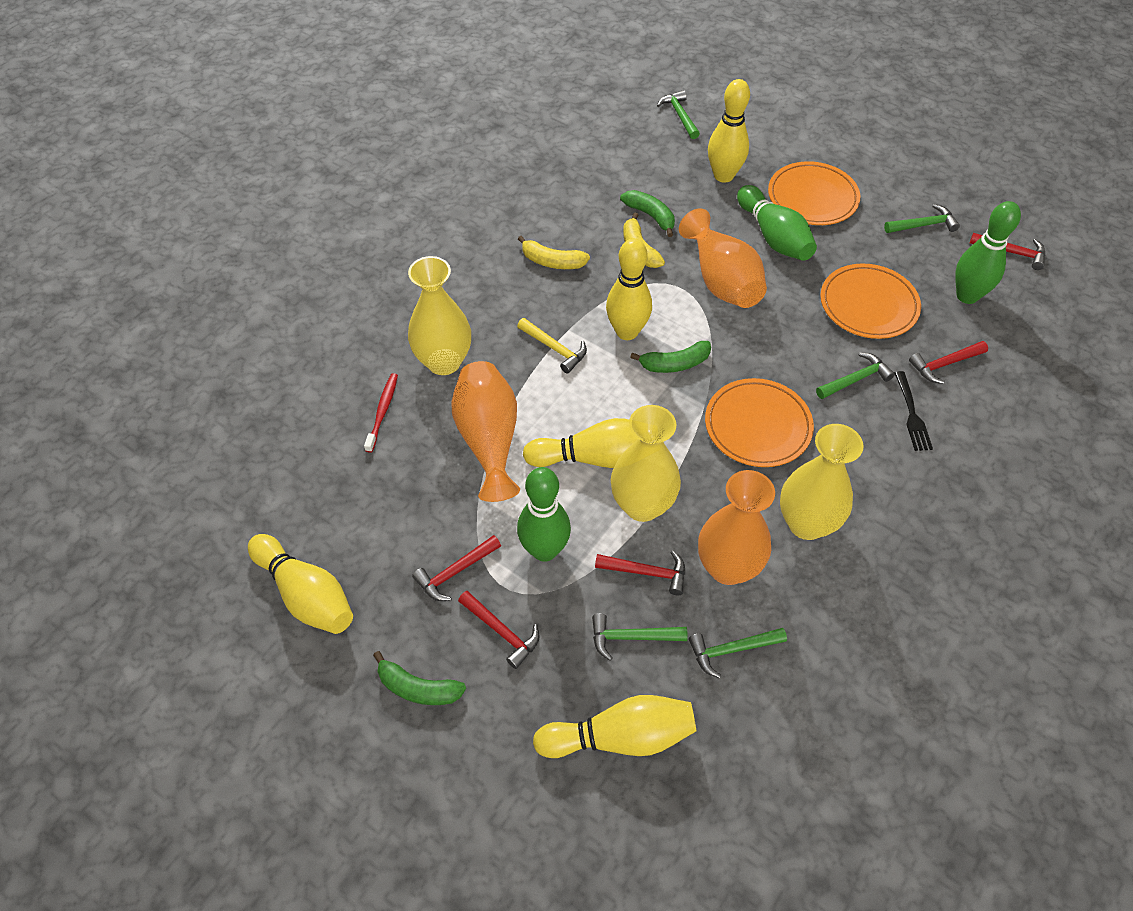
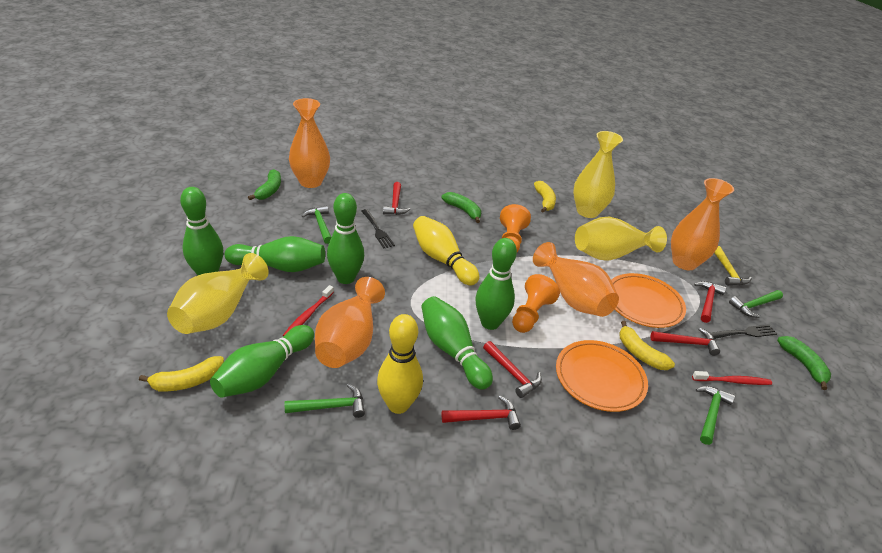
black fork: 1 -> 2
green bowling pin: 3 -> 6
green hammer: 5 -> 4
orange pawn: 0 -> 2
orange plate: 3 -> 2
orange vase: 3 -> 4
red toothbrush: 1 -> 2
yellow banana: 2 -> 3
yellow bowling pin: 5 -> 2

